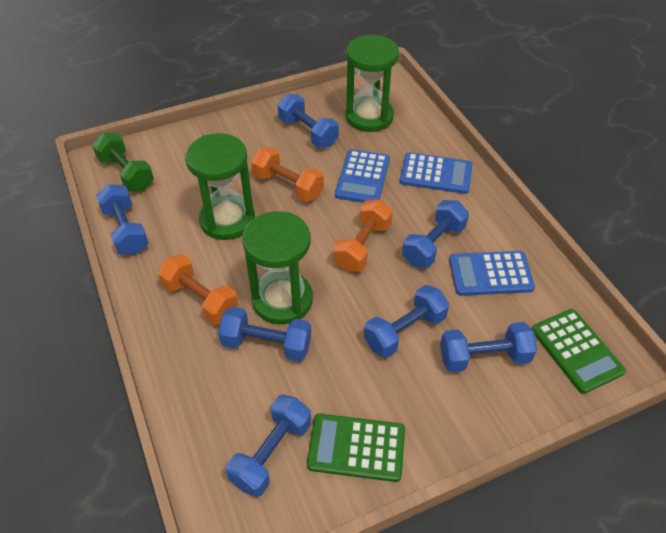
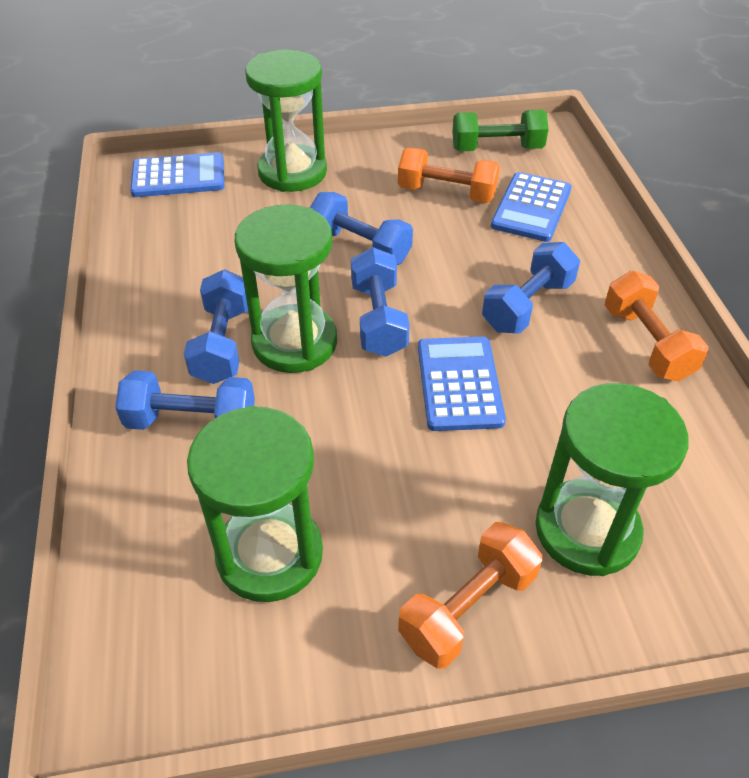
blue dumbbell: 7 -> 5
green calculator: 2 -> 0
green hourglass: 3 -> 4

